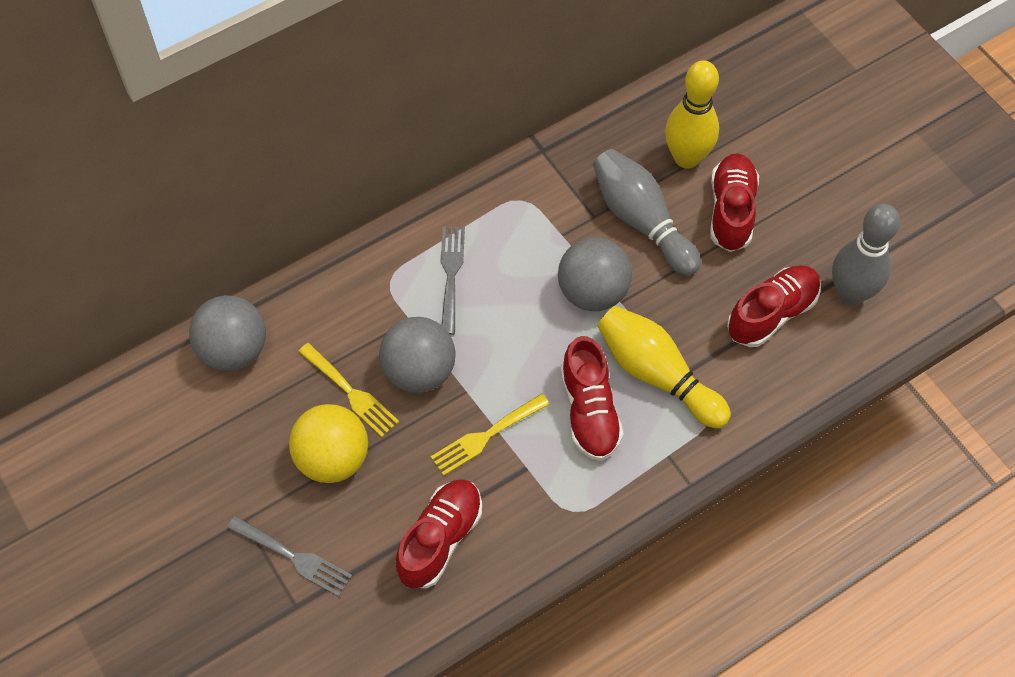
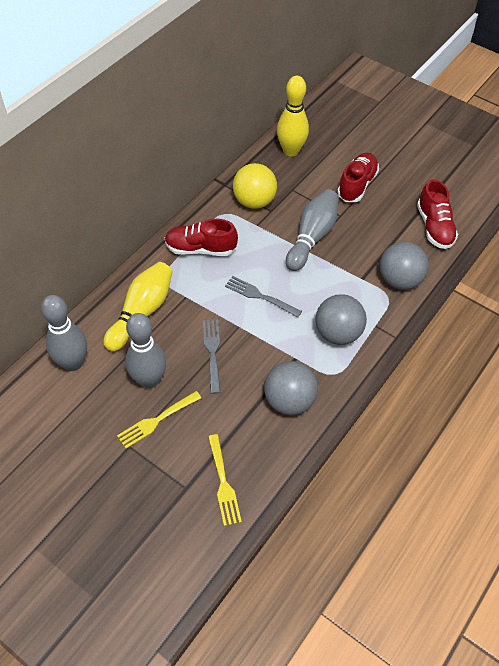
grey bowling pin: 2 -> 3
red shoe: 4 -> 3

